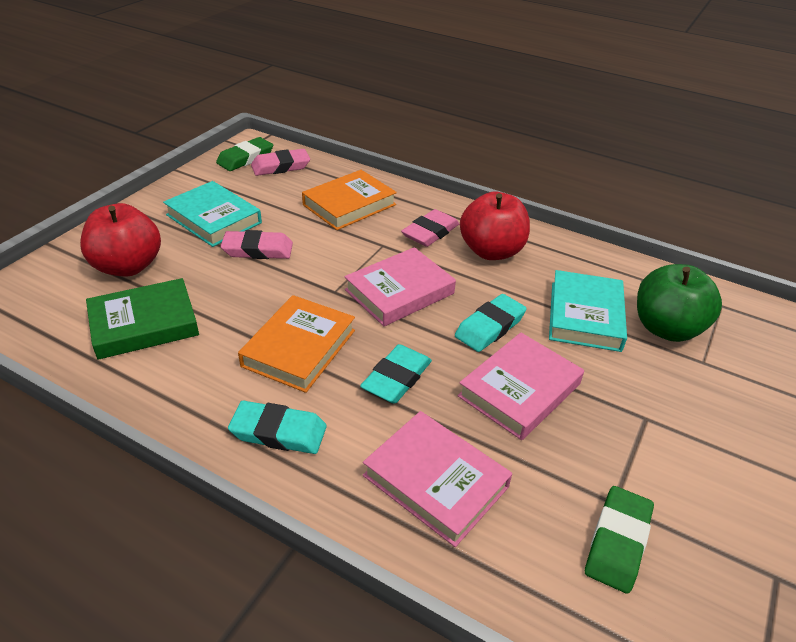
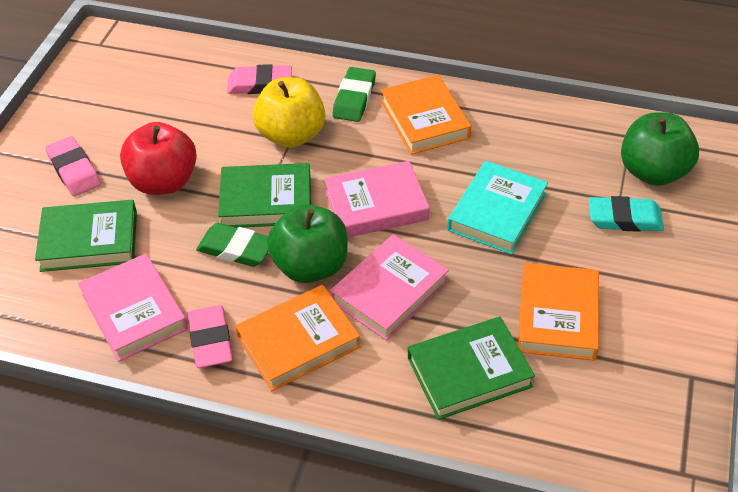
green apple: 1 -> 2
green book: 1 -> 3
orange book: 2 -> 3
red apple: 2 -> 1
turquoise book: 2 -> 1
turquoise eraser: 3 -> 1
yellow apple: 0 -> 1

